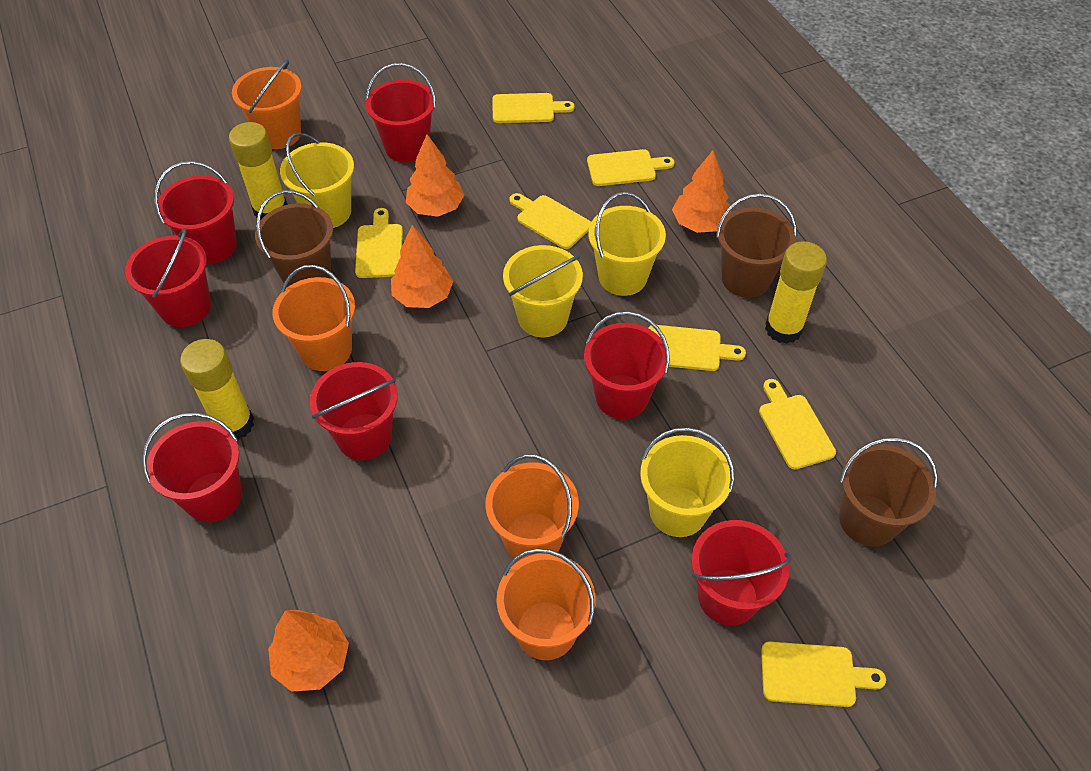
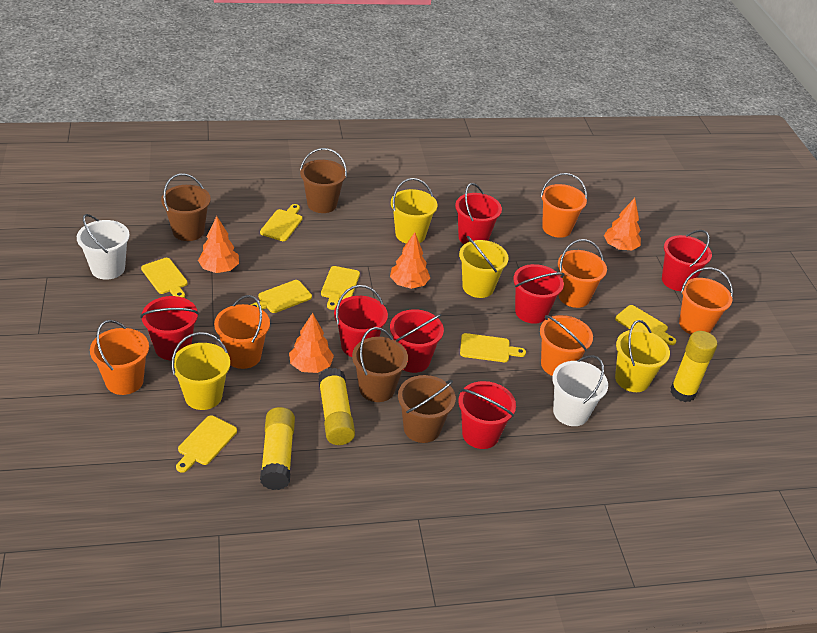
brown bucket: 3 -> 4
orange bucket: 4 -> 6
white bucket: 0 -> 2

